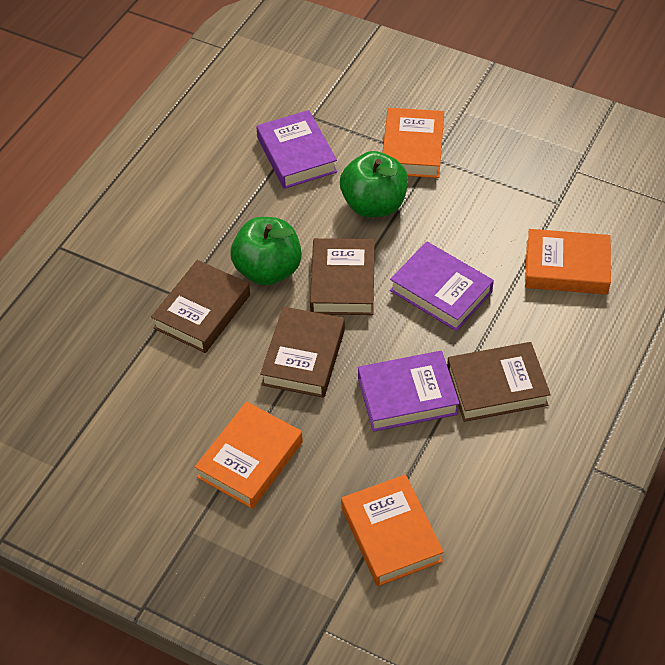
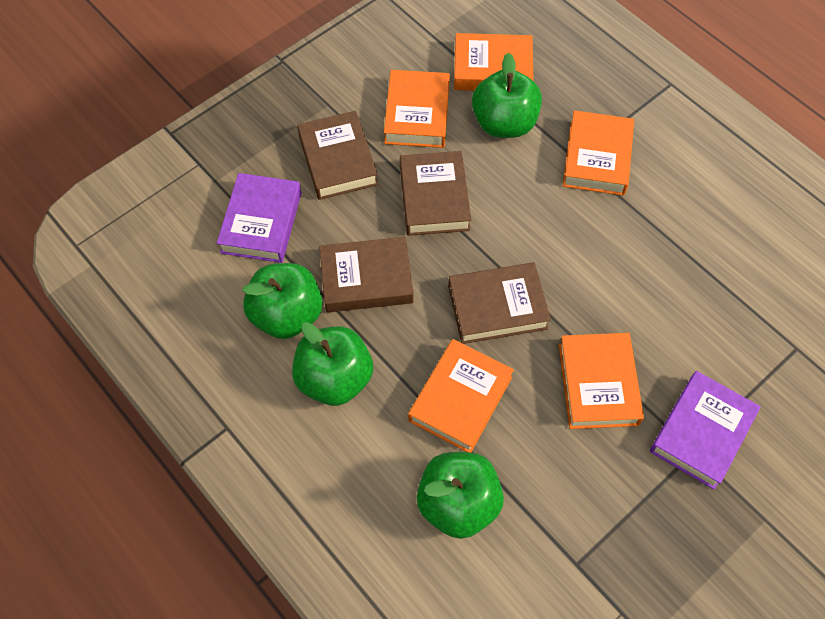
green apple: 2 -> 4
orange book: 4 -> 5
purple book: 3 -> 2

